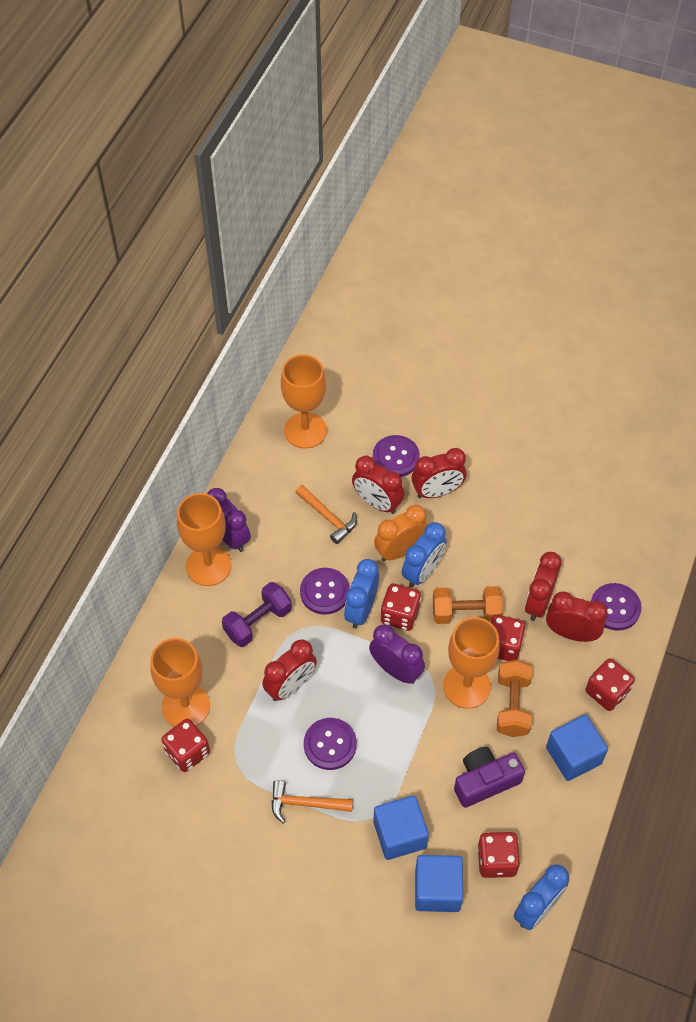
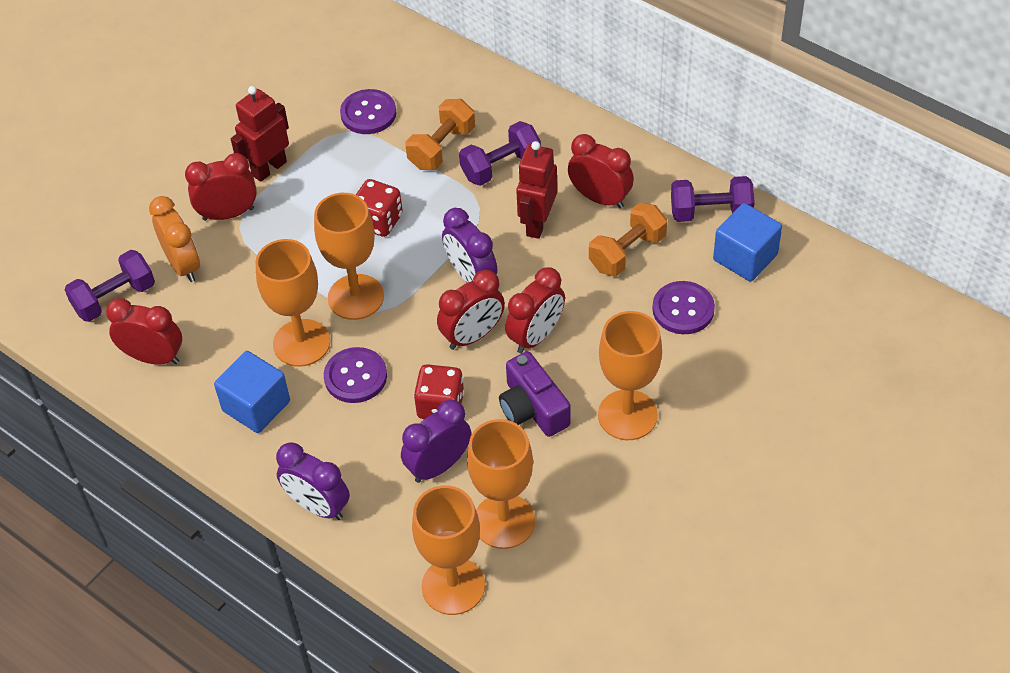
blue clock: 3 -> 0
blue cube: 3 -> 2
orange goblet: 4 -> 5
orange hammer: 2 -> 0
purple button: 4 -> 3
purple clock: 2 -> 3
purple dumbbell: 1 -> 3
red dice: 5 -> 2
red robot: 0 -> 2

